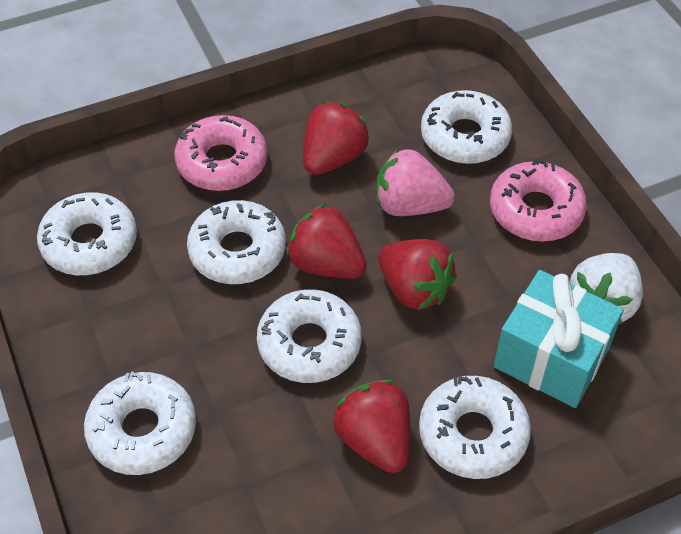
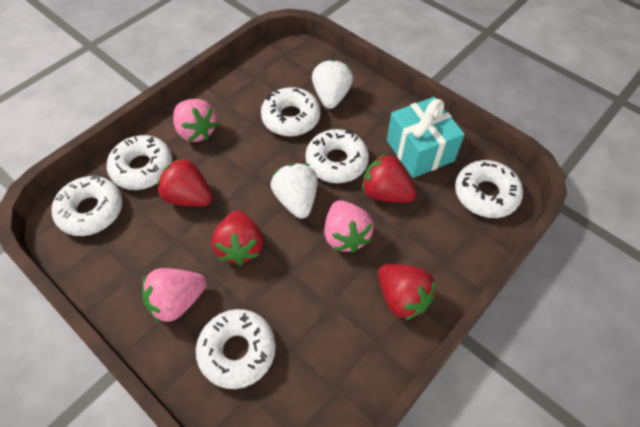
pink donut: 2 -> 0
pink strawberry: 1 -> 3
white strawberry: 1 -> 2

